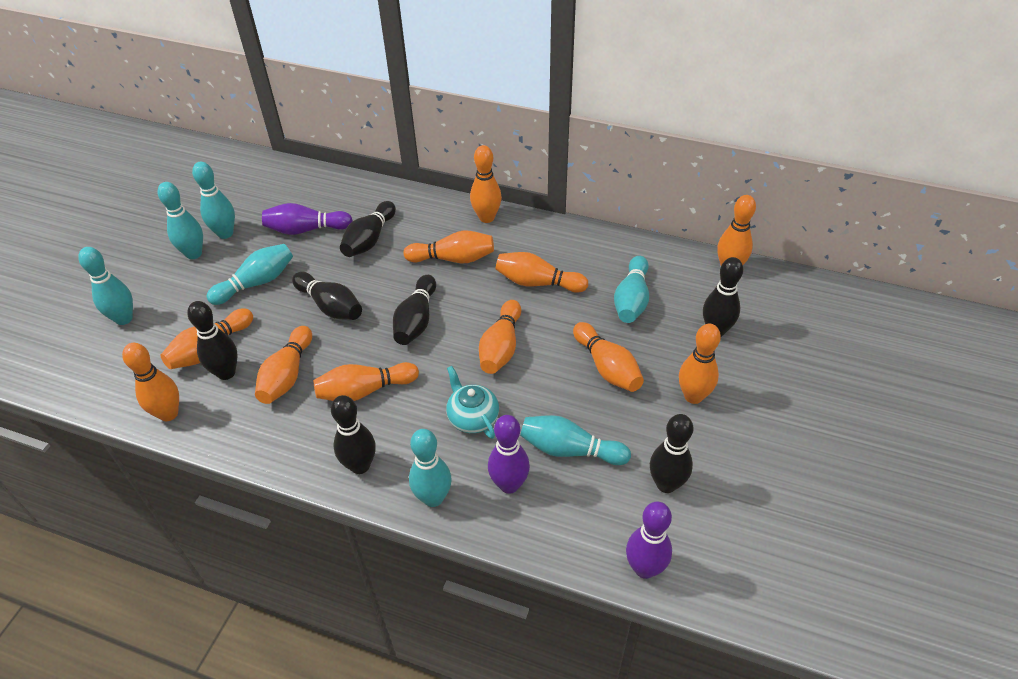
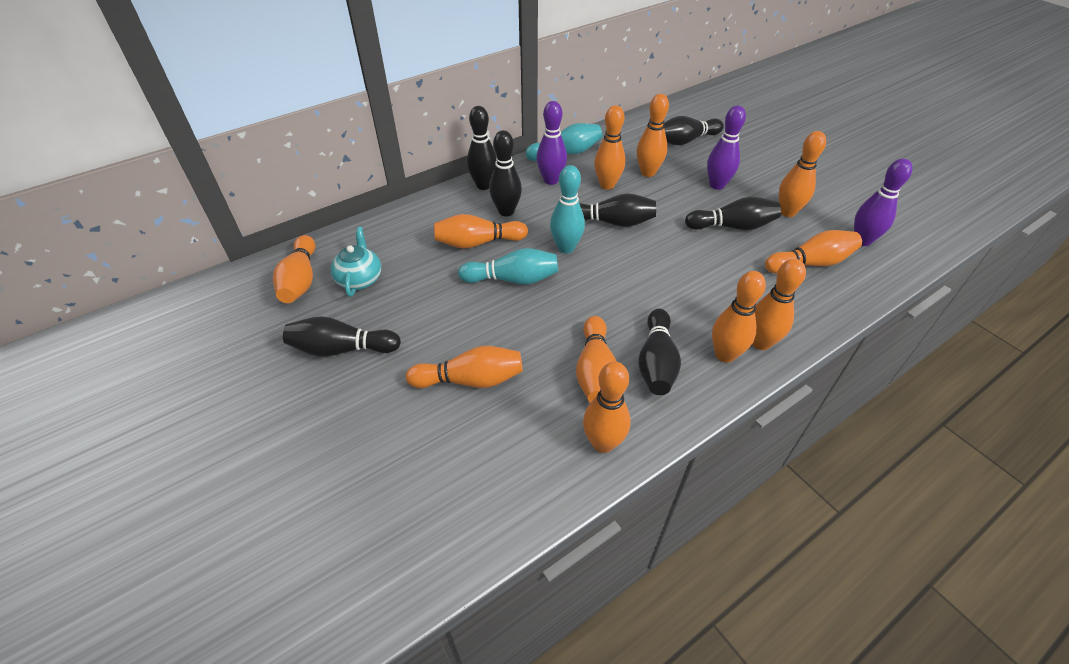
turquoise bowling pin: 7 -> 3

